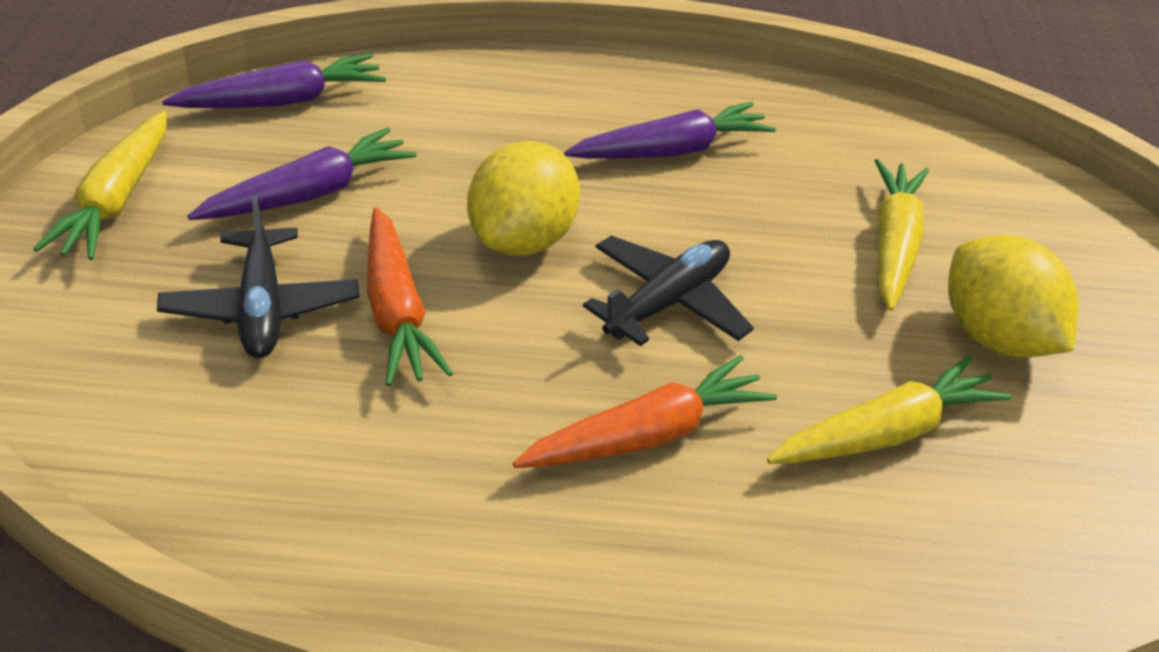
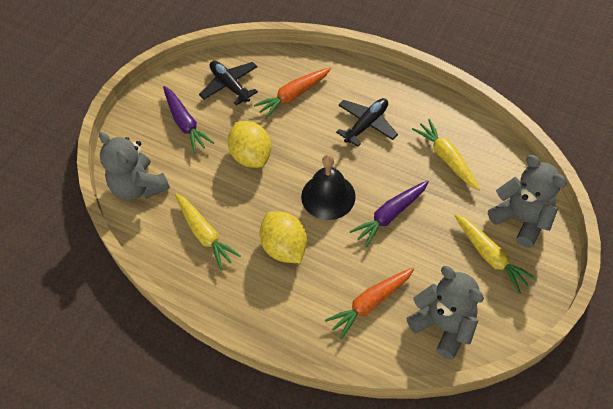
black bell: 0 -> 1
grey teddy bear: 0 -> 3
purple carrot: 3 -> 2

